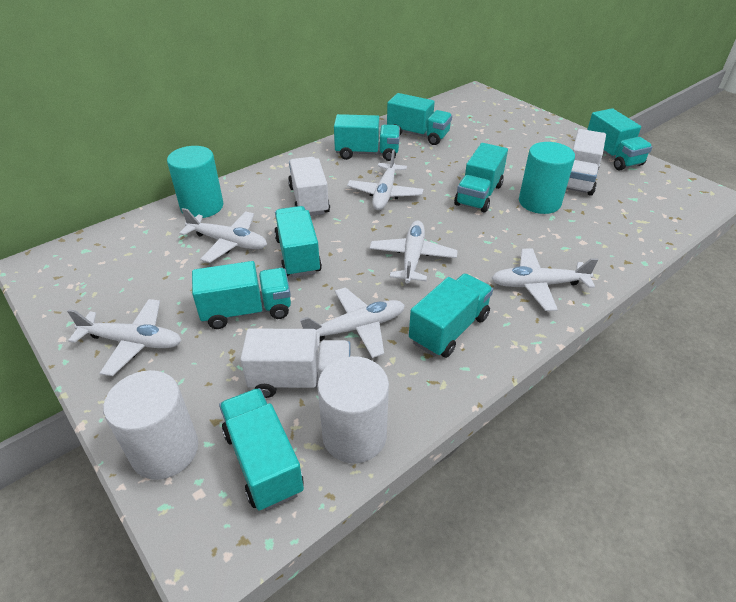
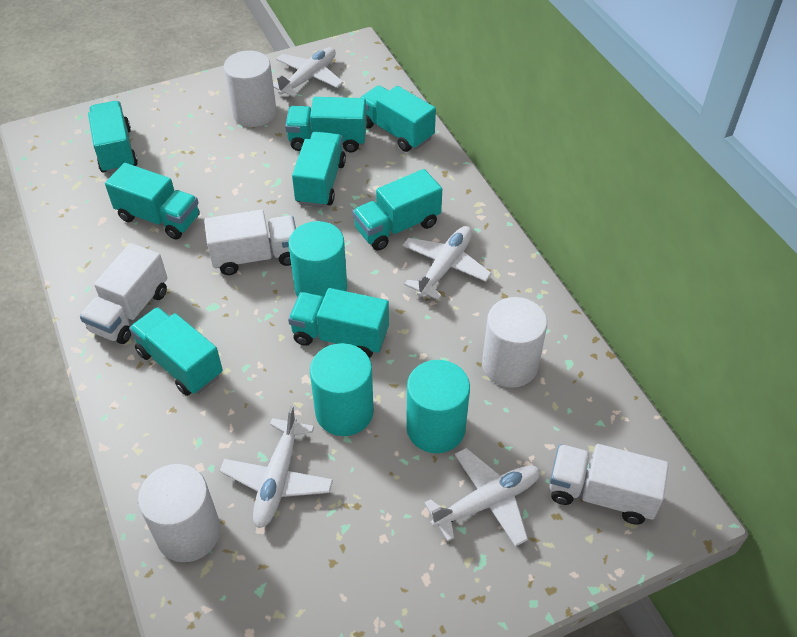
turquoise cylinder: 2 -> 3
white cylinder: 2 -> 3
white plane: 6 -> 4

